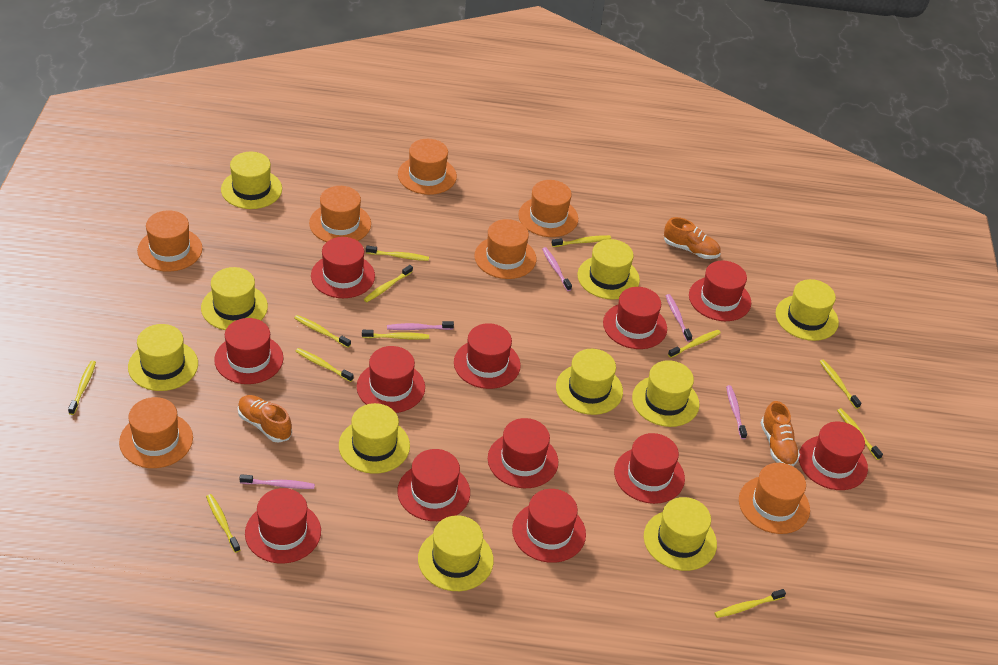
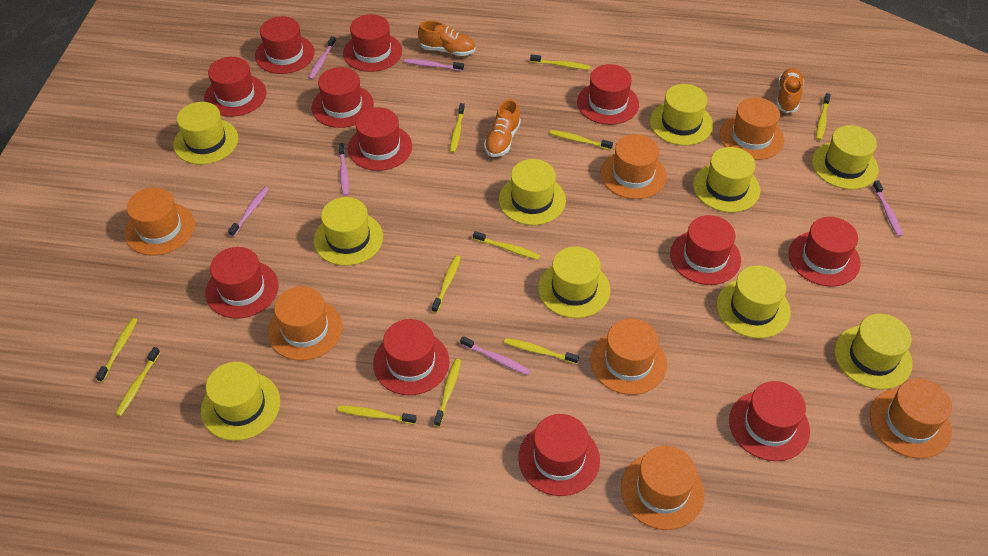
pink toothbrush: 5 -> 6
yellow toothbrush: 12 -> 11

